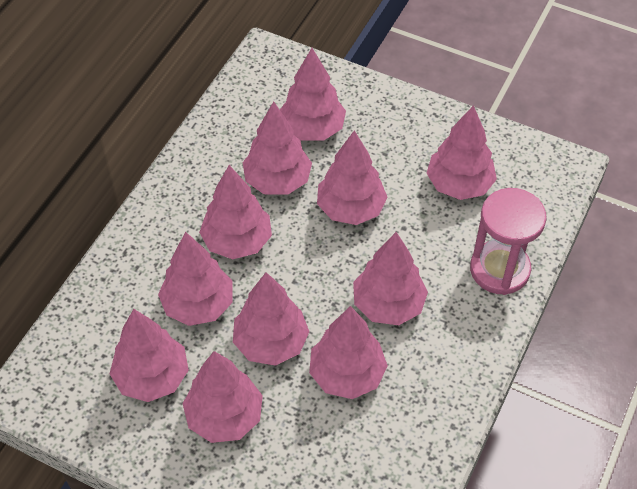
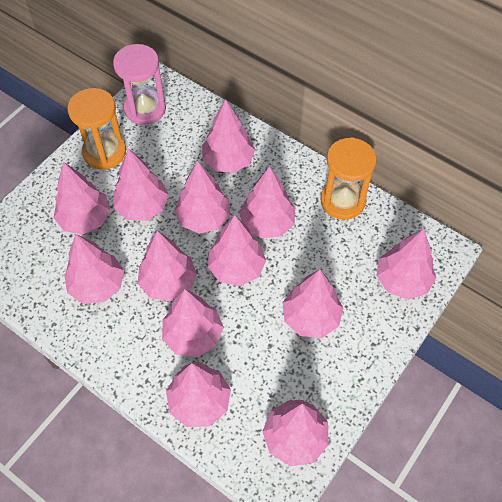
orange hourglass: 0 -> 2
pink tree: 11 -> 13

